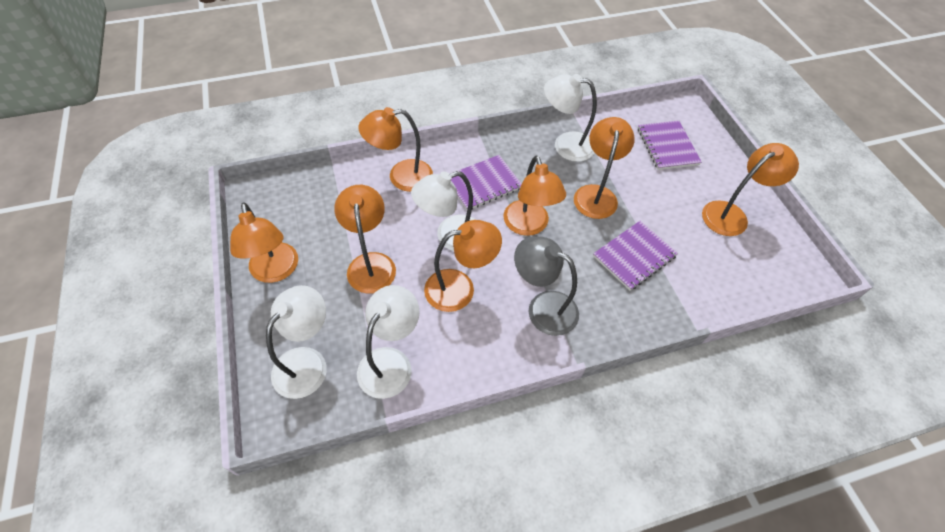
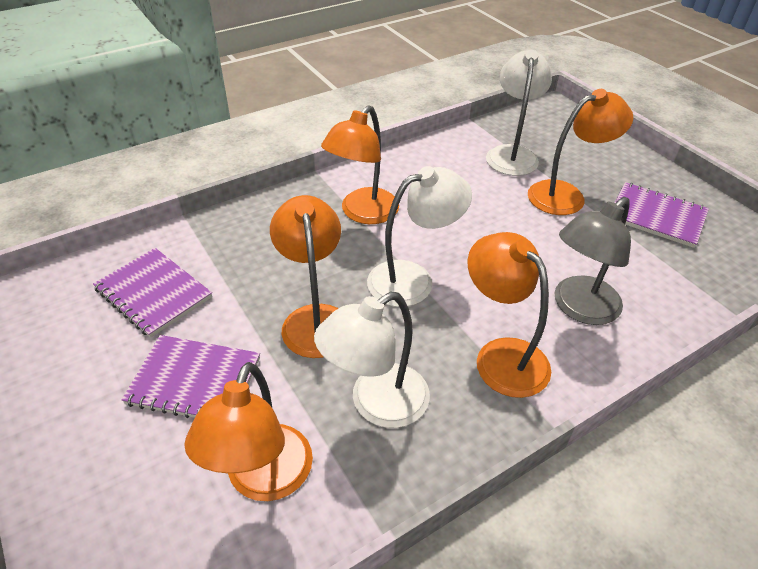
orange lamp: 7 -> 5
white lamp: 4 -> 3

